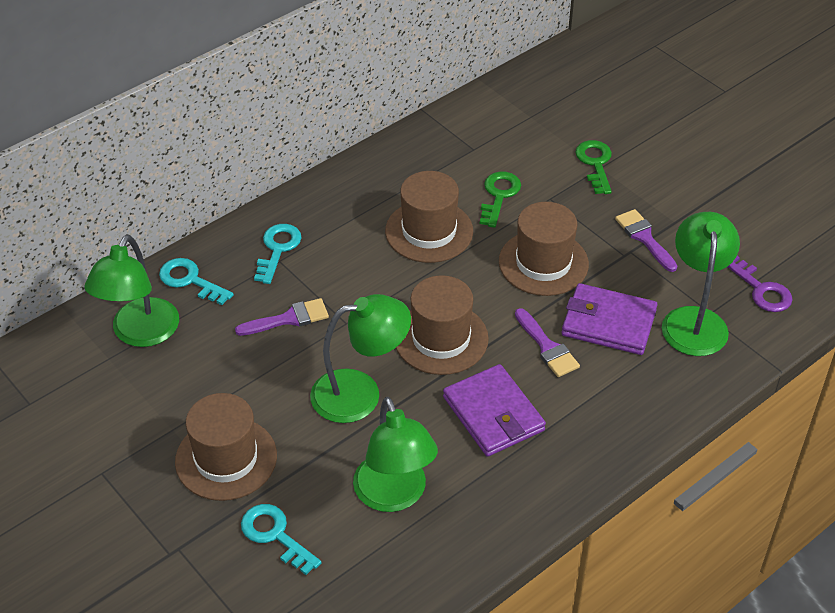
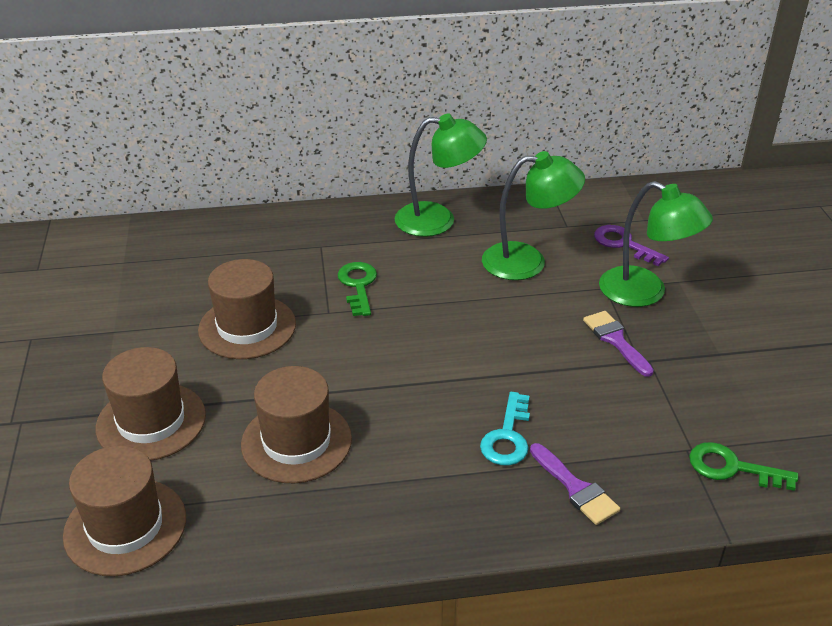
green lamp: 4 -> 3
purple brush: 3 -> 2
purple wallet: 2 -> 0
turquoise key: 3 -> 1

